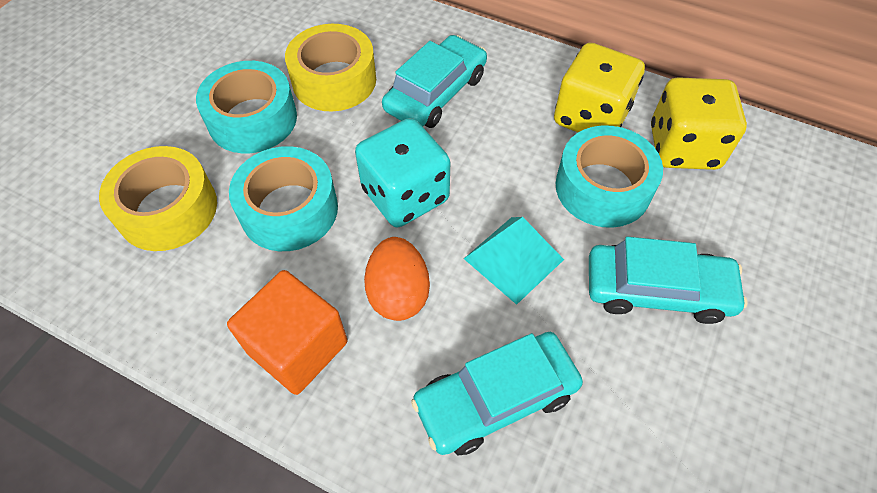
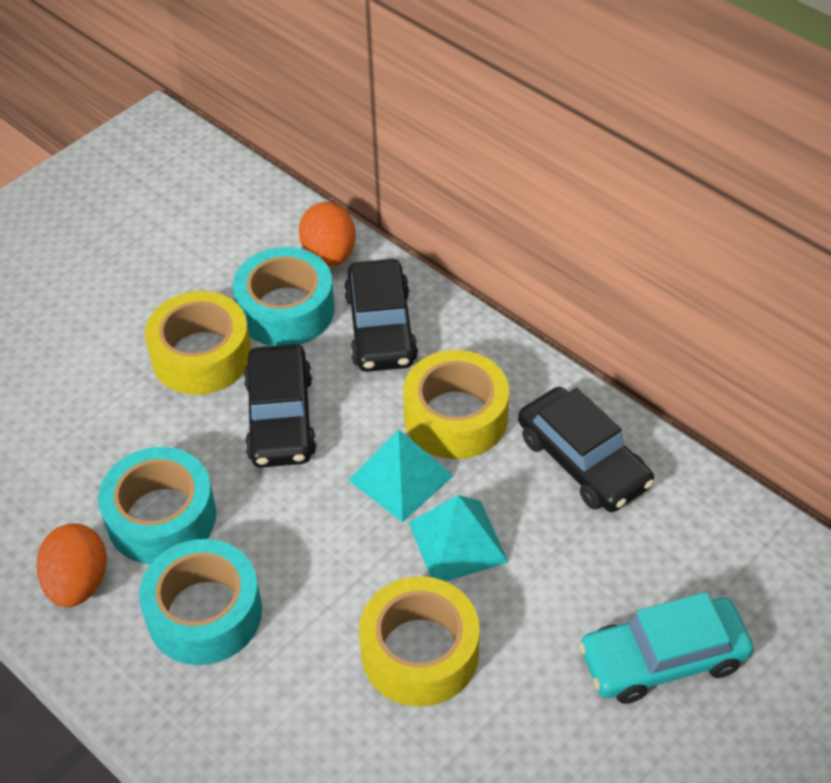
black car: 0 -> 3
orange cube: 1 -> 0
orange egg: 1 -> 2
turquoise car: 3 -> 1
turquoise dice: 1 -> 0
turquoise pyramid: 1 -> 2
yellow dice: 2 -> 0
yellow tape: 2 -> 3

